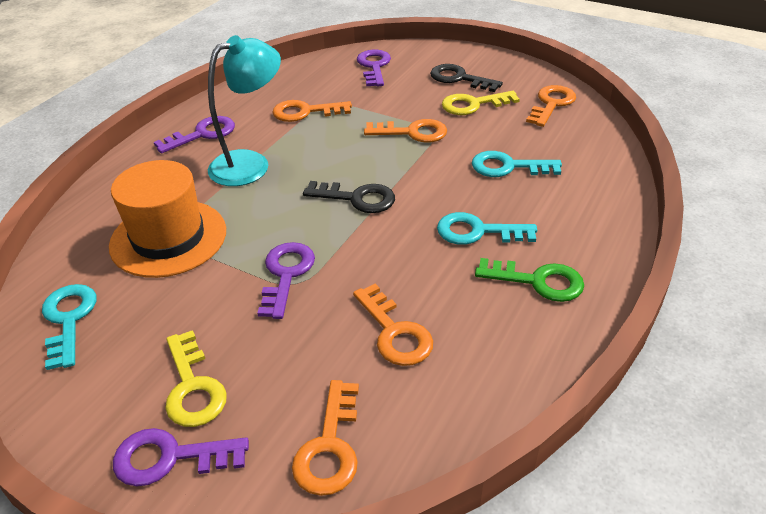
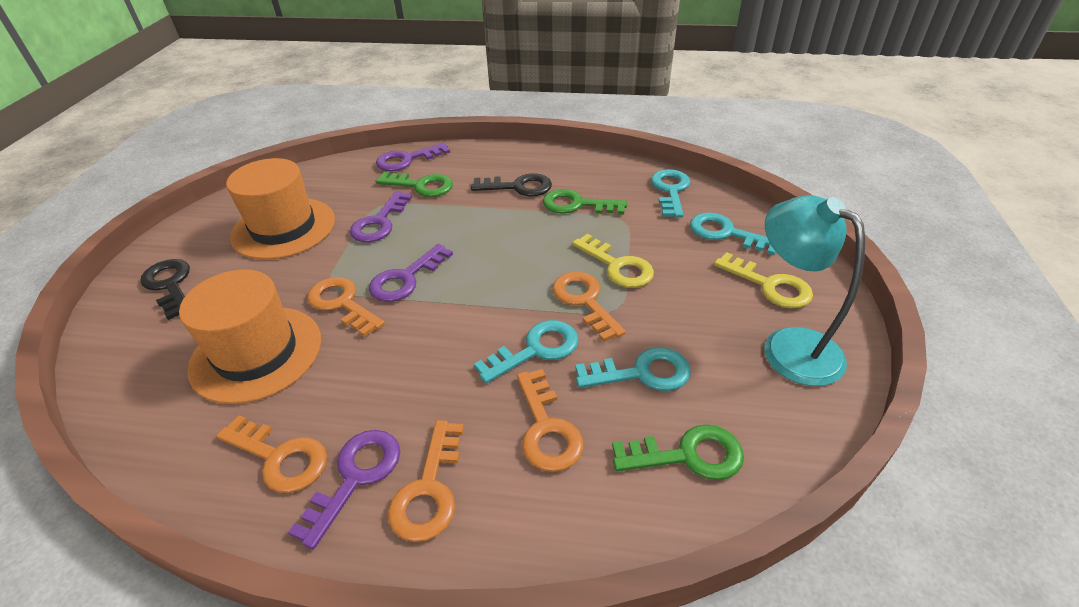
green key: 1 -> 3
orange hat: 1 -> 2
turquoise key: 3 -> 4

